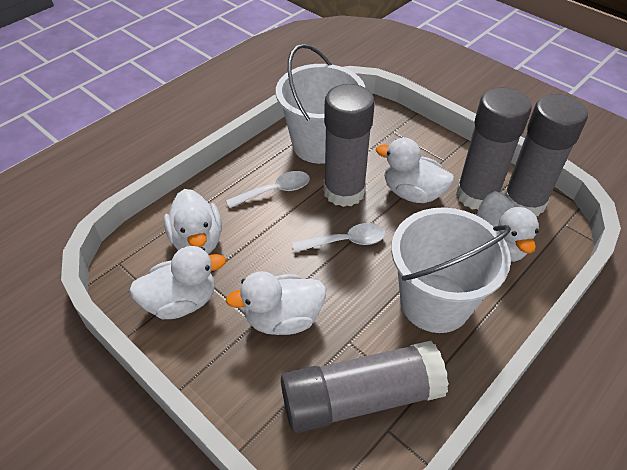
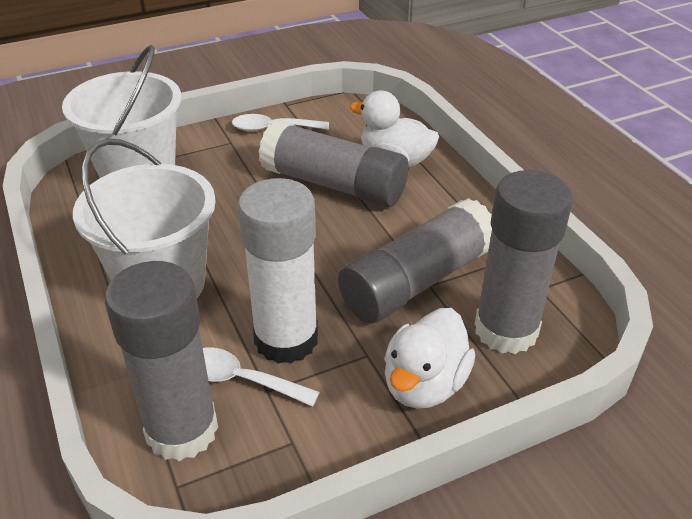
white duck: 5 -> 2
white glue stick: 0 -> 1

